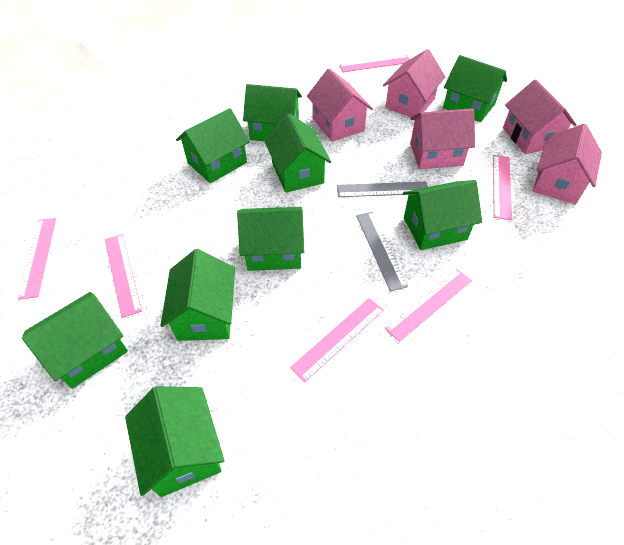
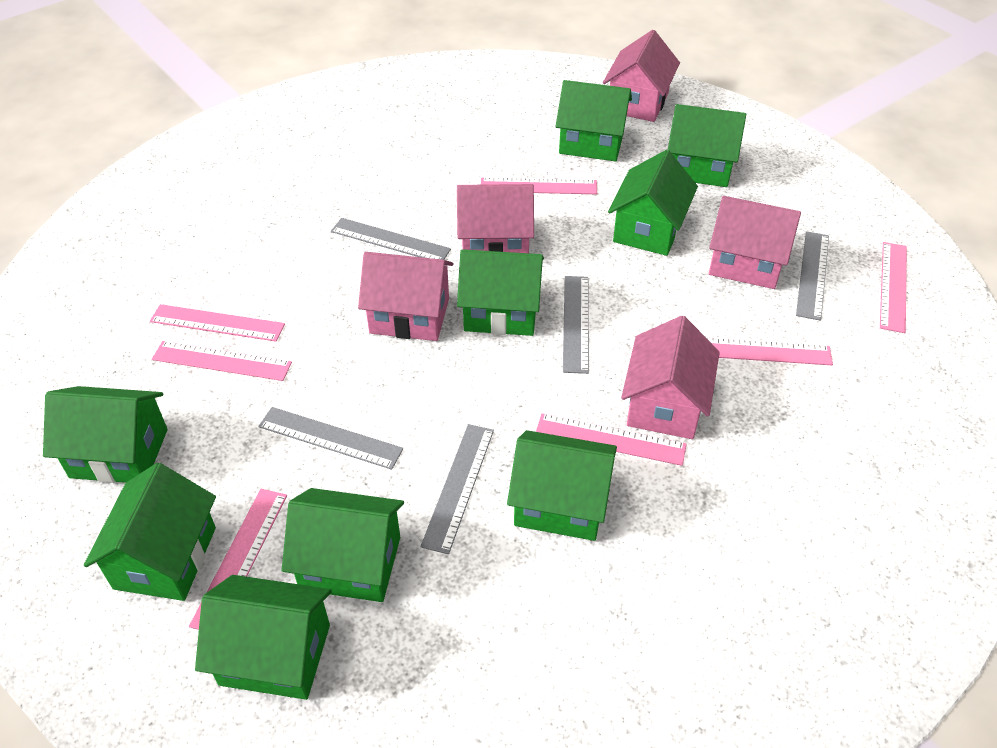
grey ruler: 2 -> 5
pink ruler: 6 -> 7

